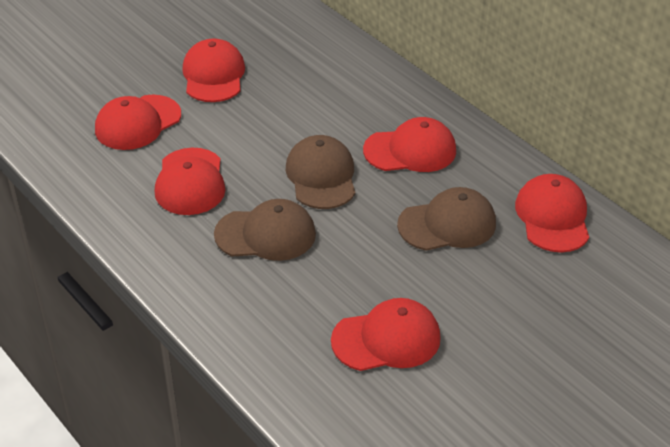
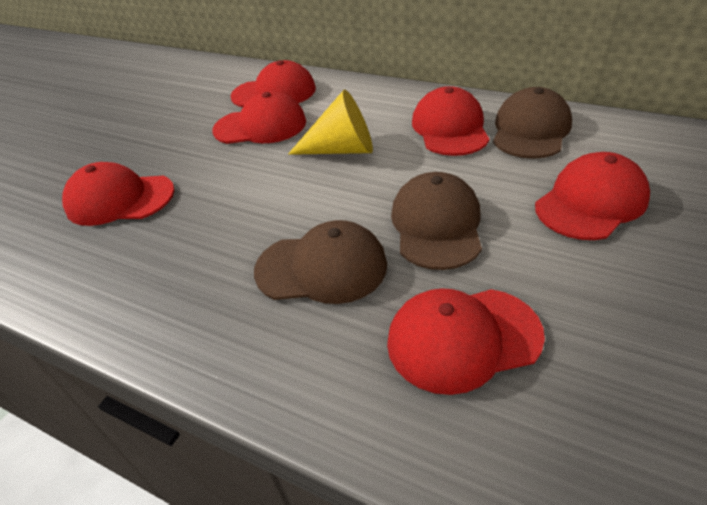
yellow cone: 0 -> 1

